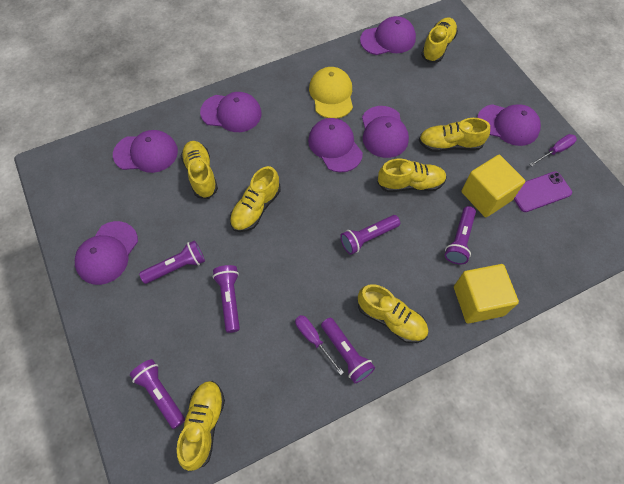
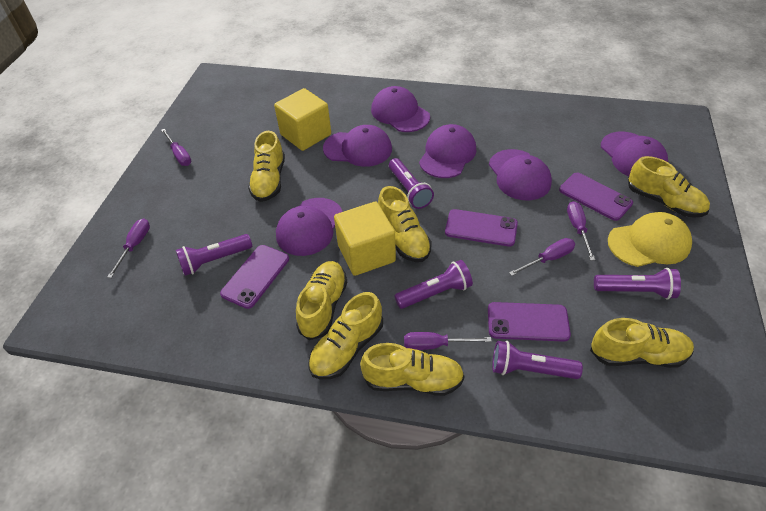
purple cap: 7 -> 6
purple flashlight: 6 -> 5
purple phone: 1 -> 4
purple screwdriver: 2 -> 5

